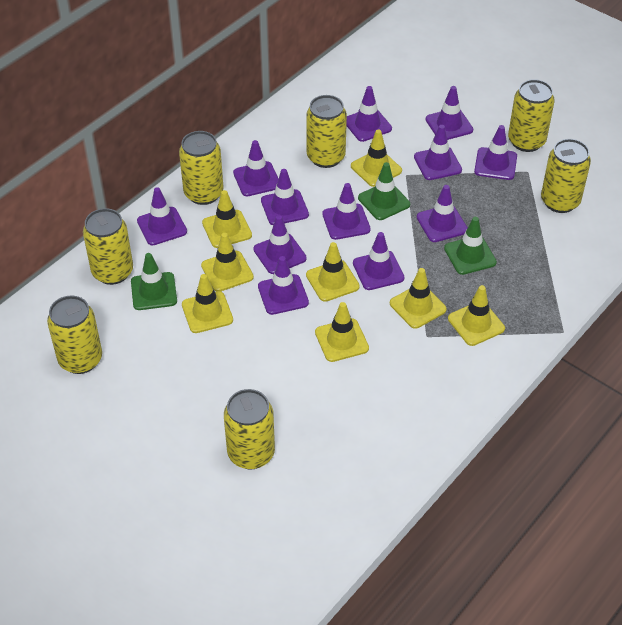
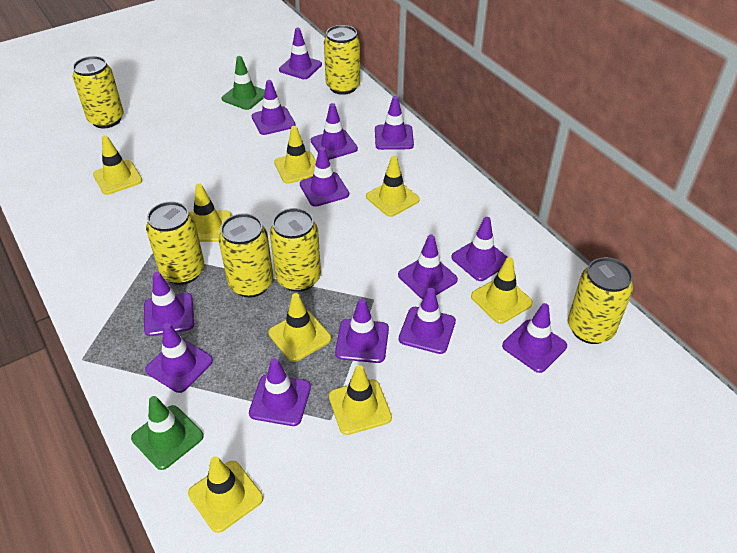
green traffic cone: 3 -> 2
purple traffic cone: 12 -> 13
yellow can: 7 -> 6

